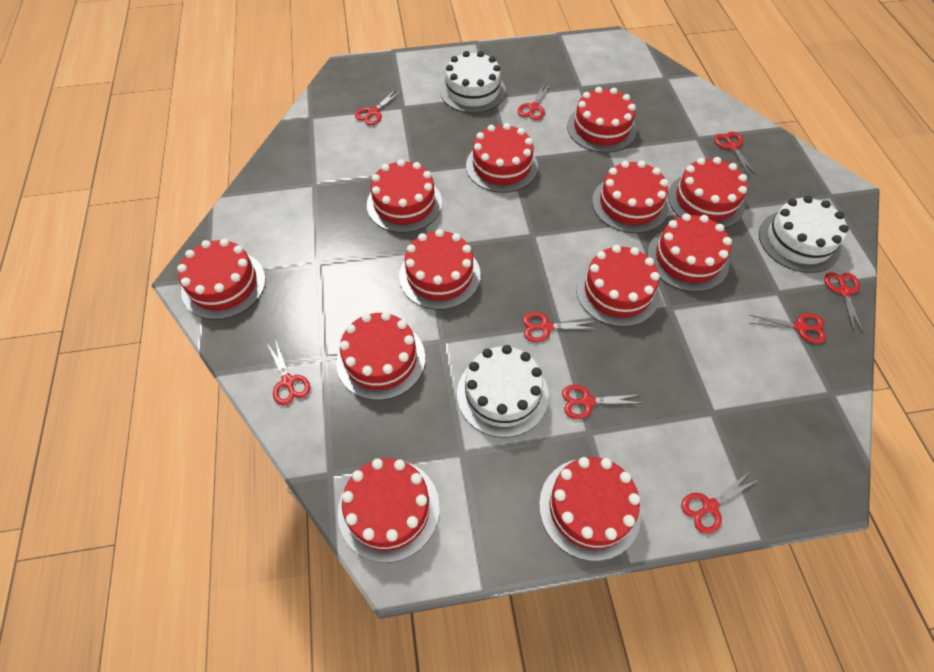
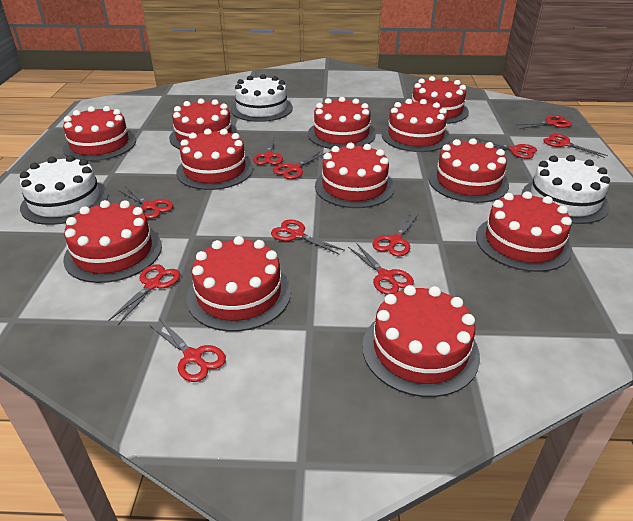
red scissors: 9 -> 11

